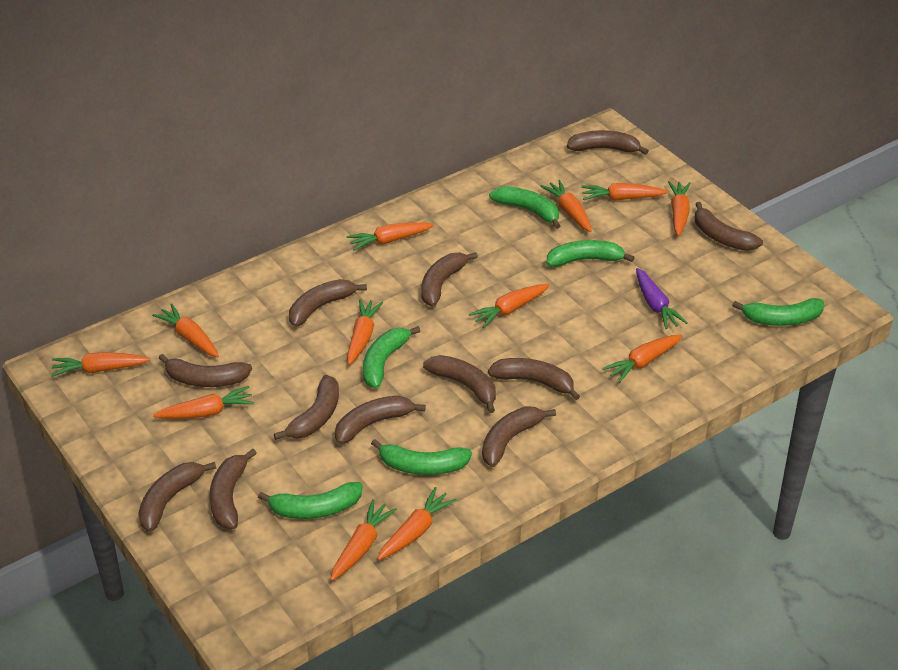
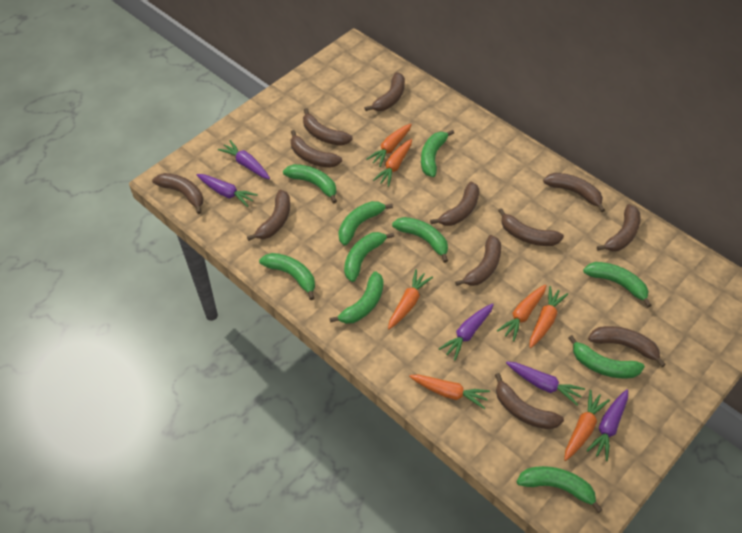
green banana: 6 -> 10
orange carrot: 12 -> 7
purple carrot: 1 -> 5

